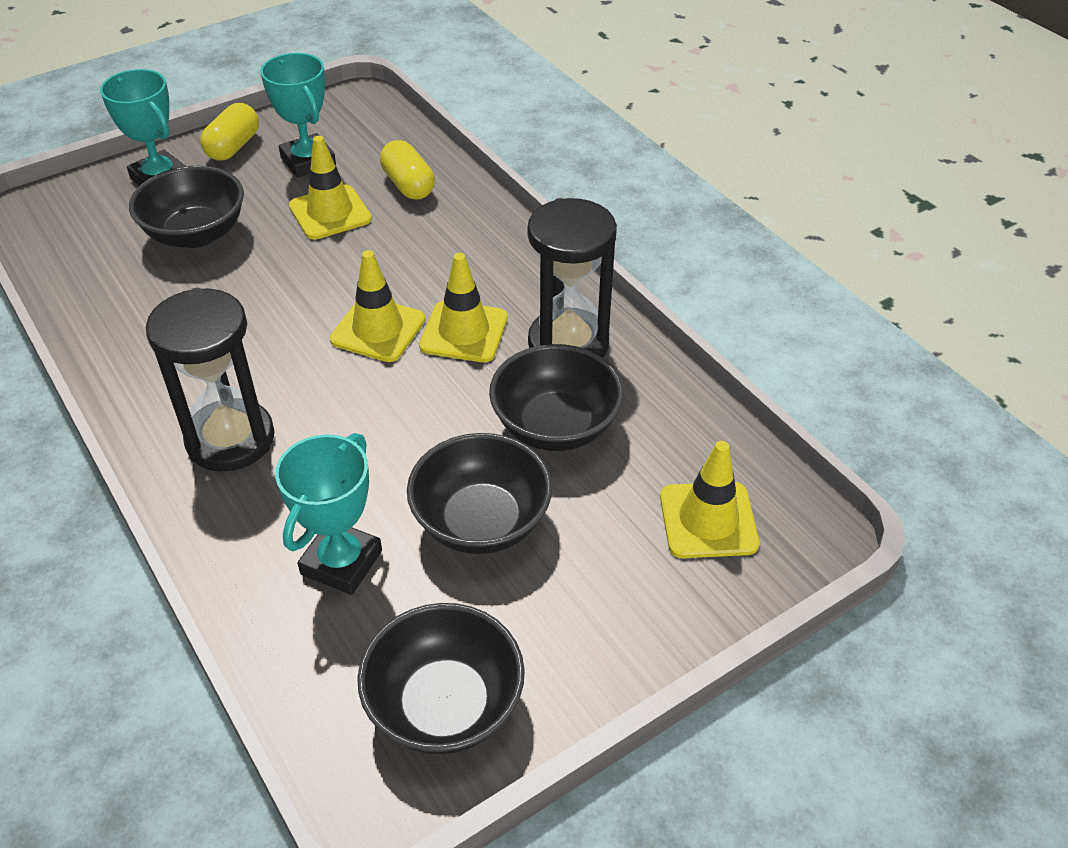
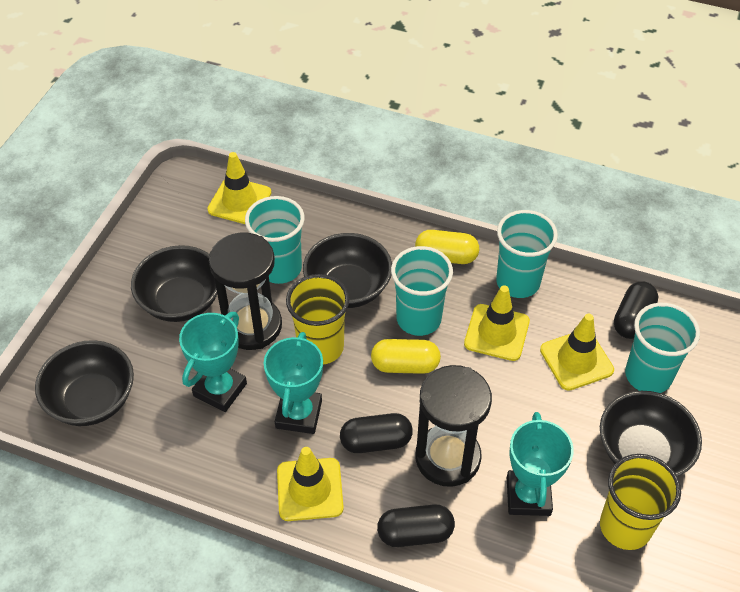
black capsule: 0 -> 3
turquoise cup: 0 -> 4
yellow cup: 0 -> 2

